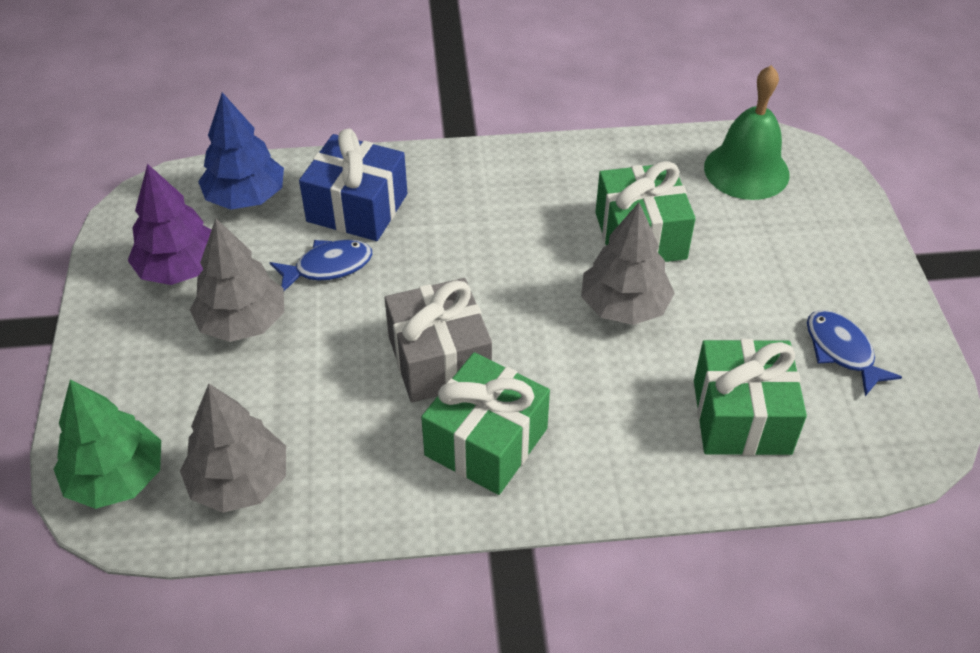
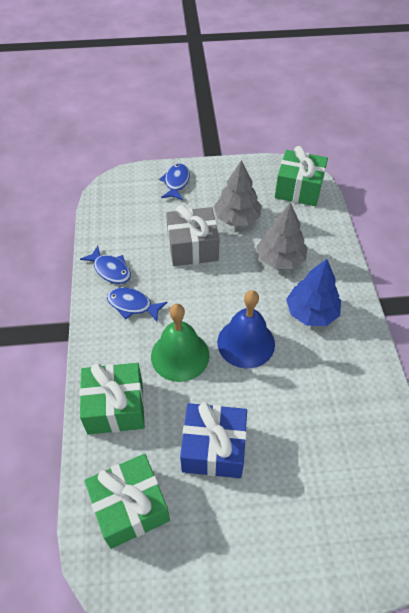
blue bell: 0 -> 1
blue fish: 2 -> 3
green tree: 1 -> 0
grey tree: 3 -> 2
purple tree: 1 -> 0

